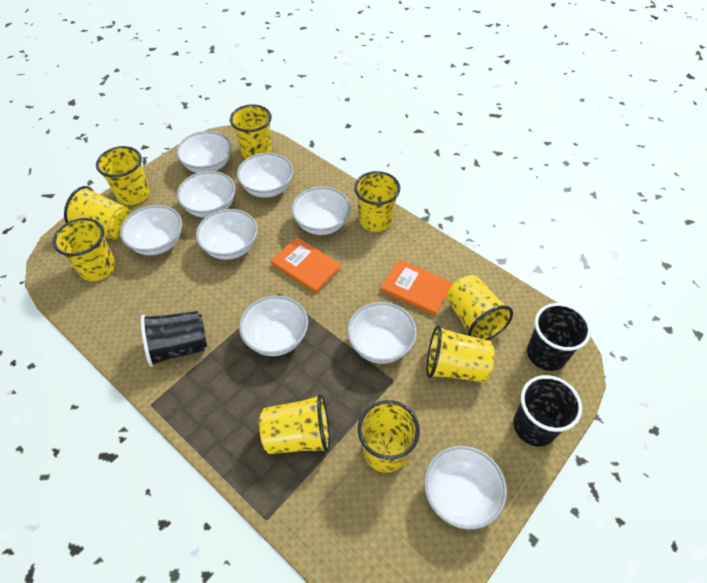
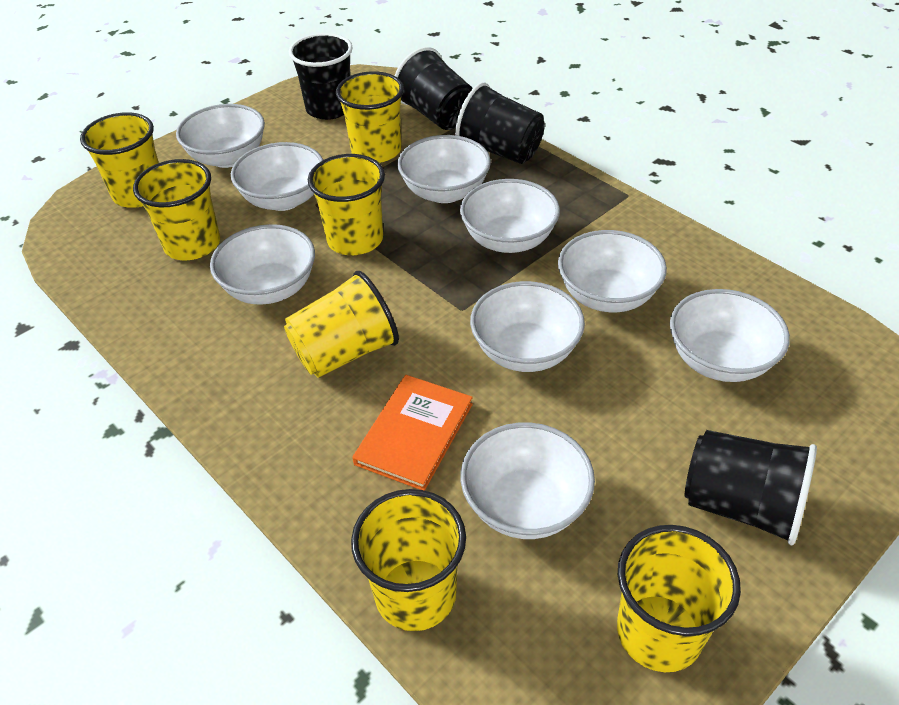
black cup: 3 -> 4
orange book: 2 -> 1
yellow cup: 9 -> 7

